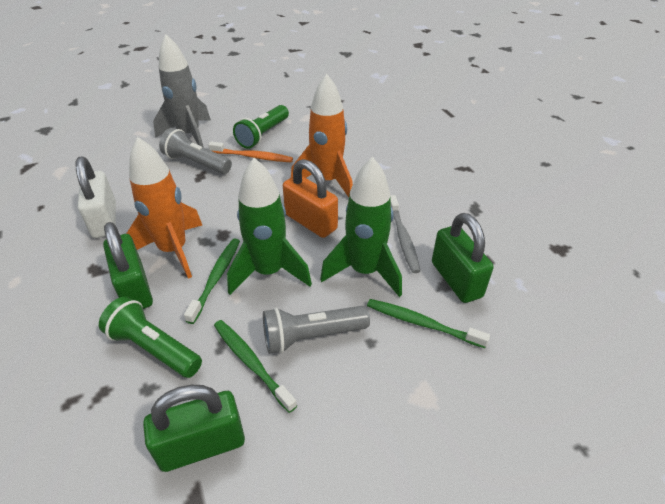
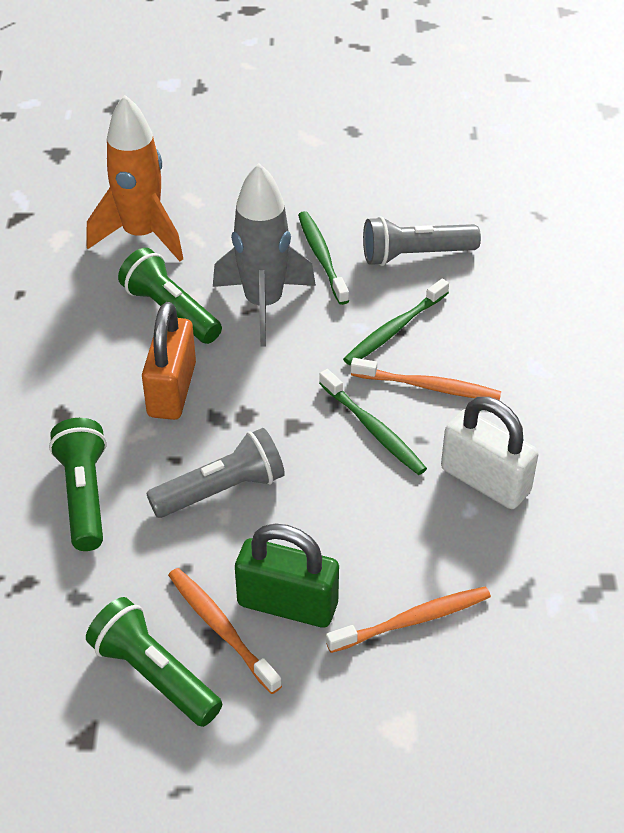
green flashlight: 2 -> 3
green padlock: 3 -> 1
green rocket: 2 -> 0
grey toothbrush: 1 -> 0
orange rocket: 2 -> 1
orange toothbrush: 1 -> 3

